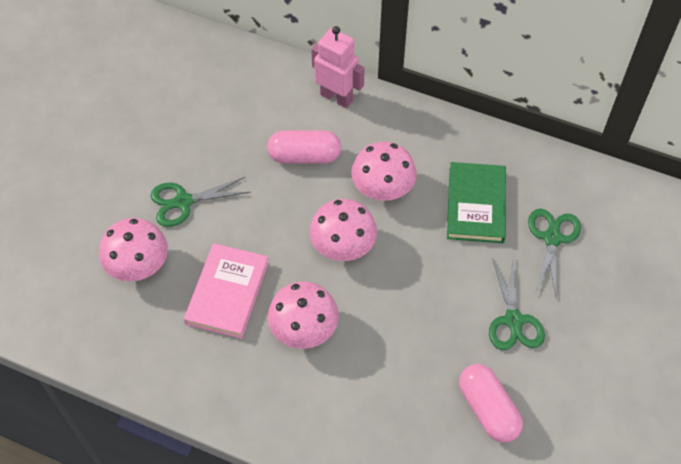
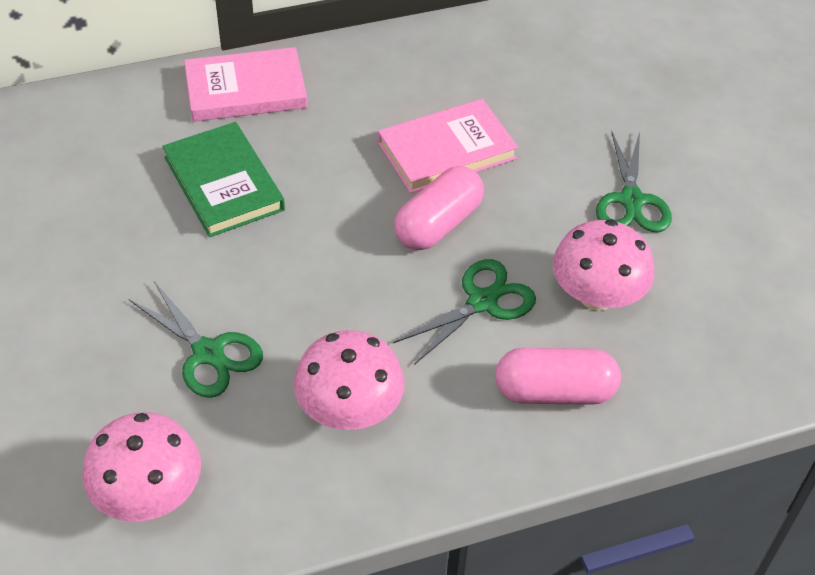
pink book: 1 -> 2
pink mushroom: 4 -> 3
pink robot: 1 -> 0

